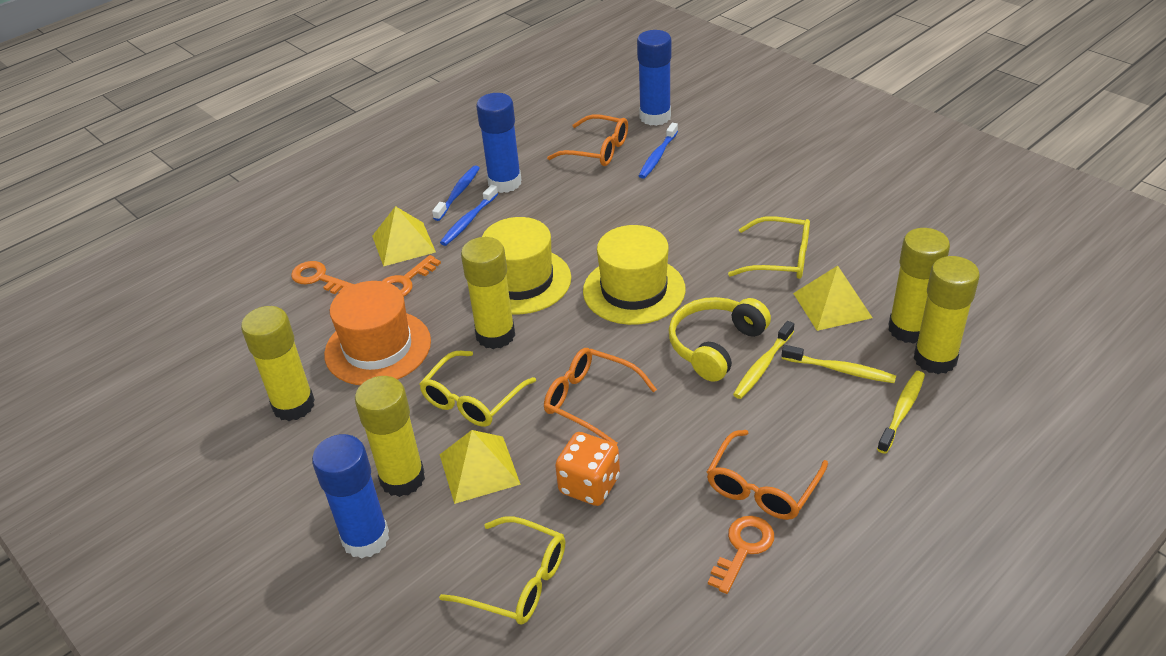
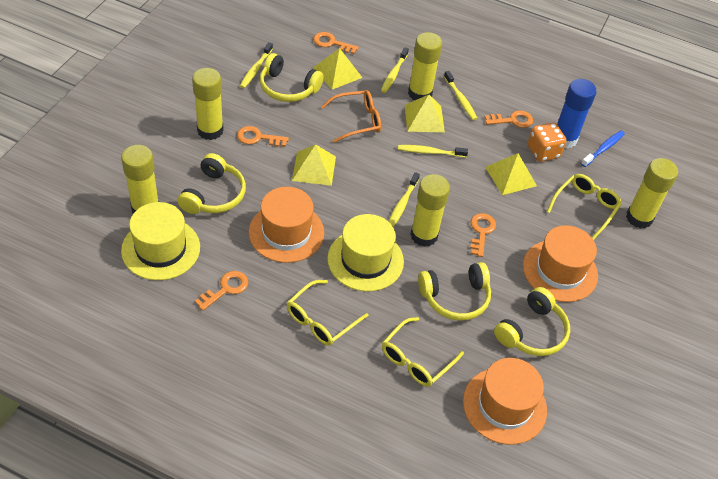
blue glue stick: 3 -> 1
blue toothbrush: 3 -> 1
orange glasses: 3 -> 1
orange hat: 1 -> 3
orange key: 3 -> 5
yellow headphones: 1 -> 4
yellow pyramid: 3 -> 4
yellow toothbrush: 3 -> 5

